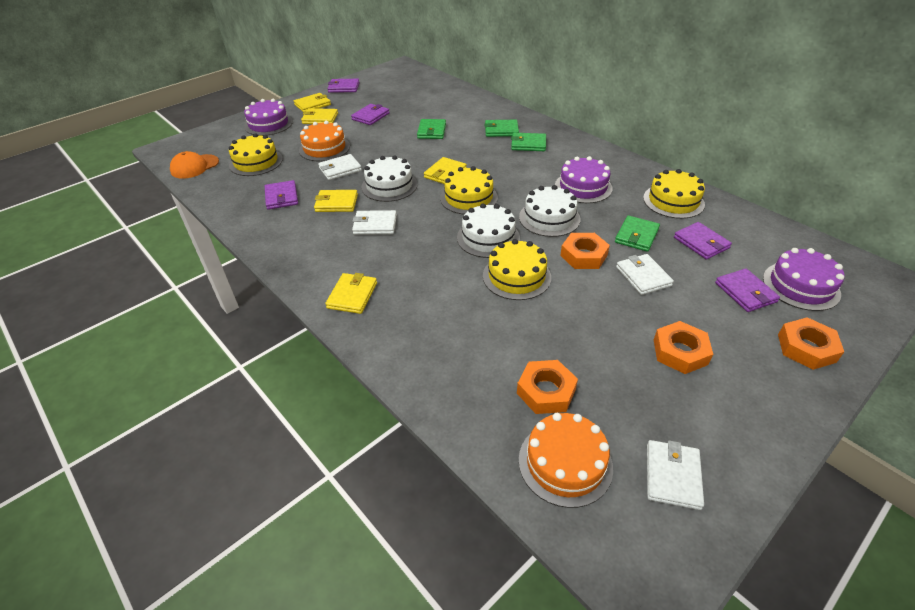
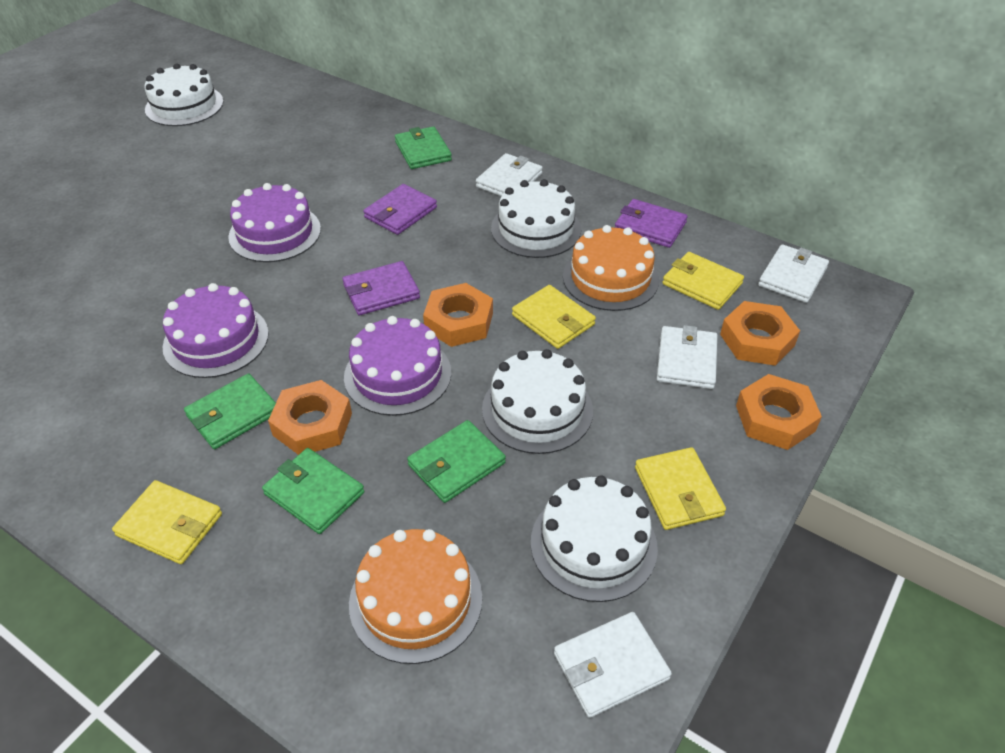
orange cap: 1 -> 0
purple wallet: 5 -> 3
white cake: 3 -> 4
yellow cake: 4 -> 0
yellow wallet: 5 -> 4

